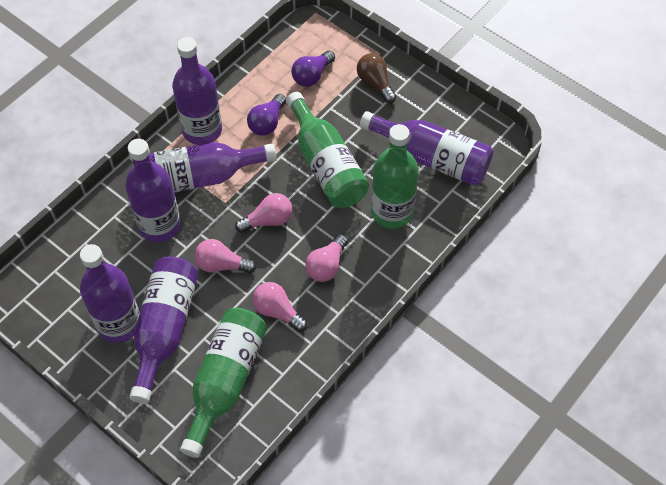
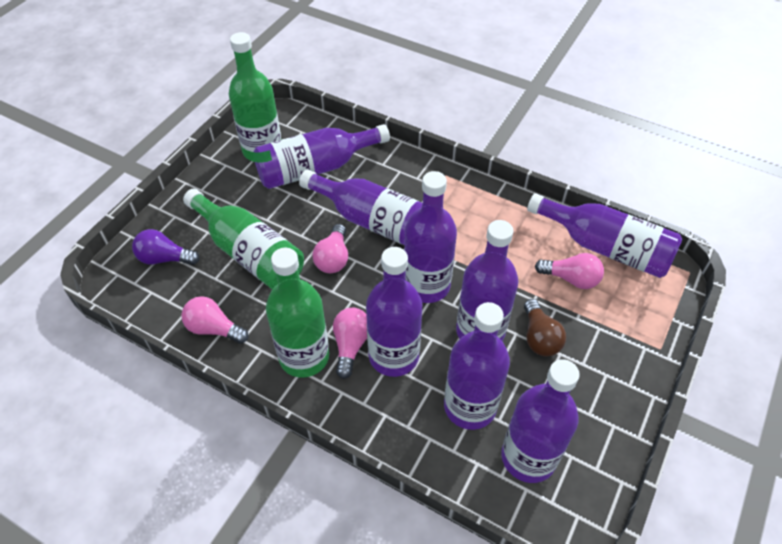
purple bottle: 6 -> 8
purple light bulb: 2 -> 1

